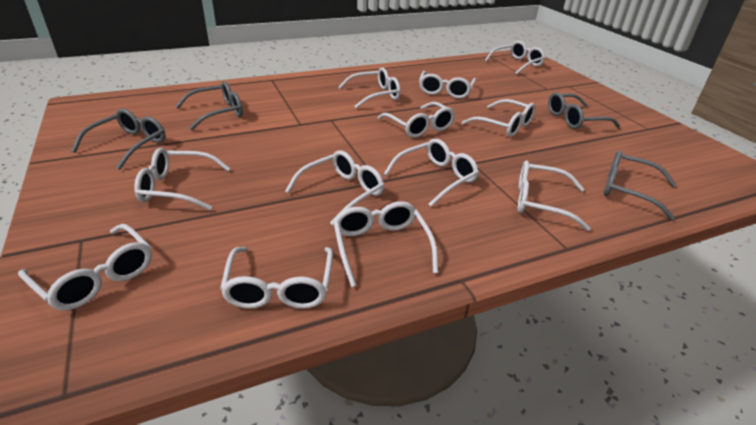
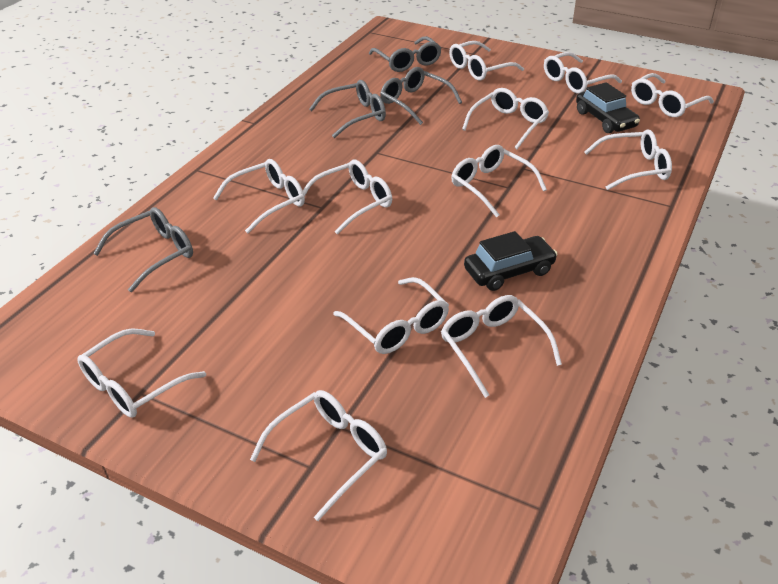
black car: 0 -> 2

